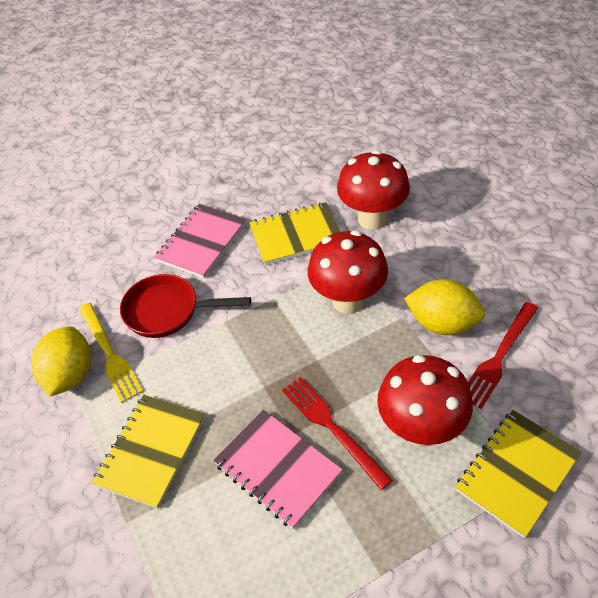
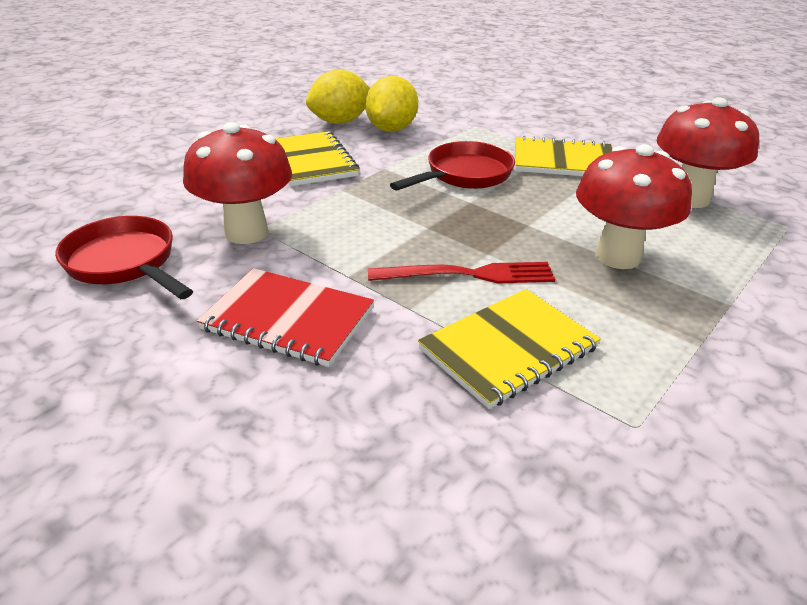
pink notebook: 2 -> 0
red fork: 2 -> 1
red notebook: 0 -> 1
red pan: 1 -> 2
yellow fork: 1 -> 0

